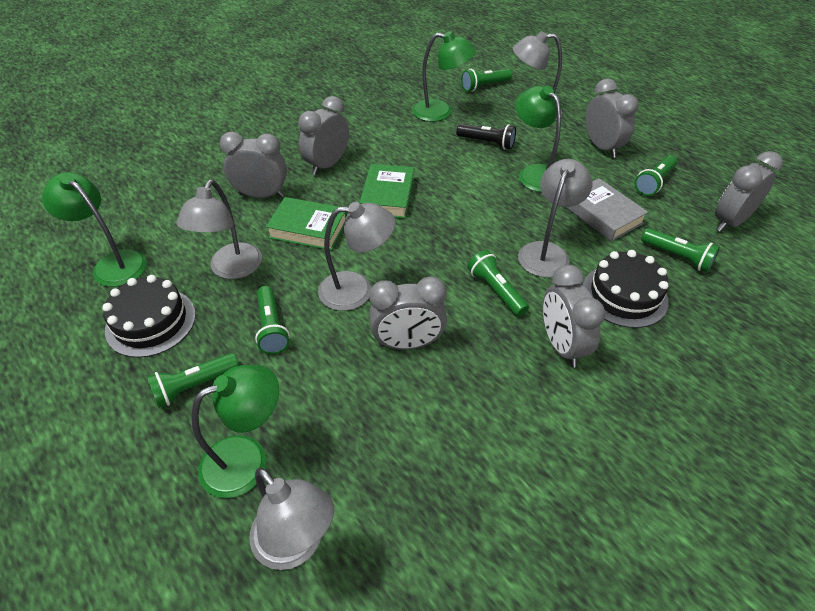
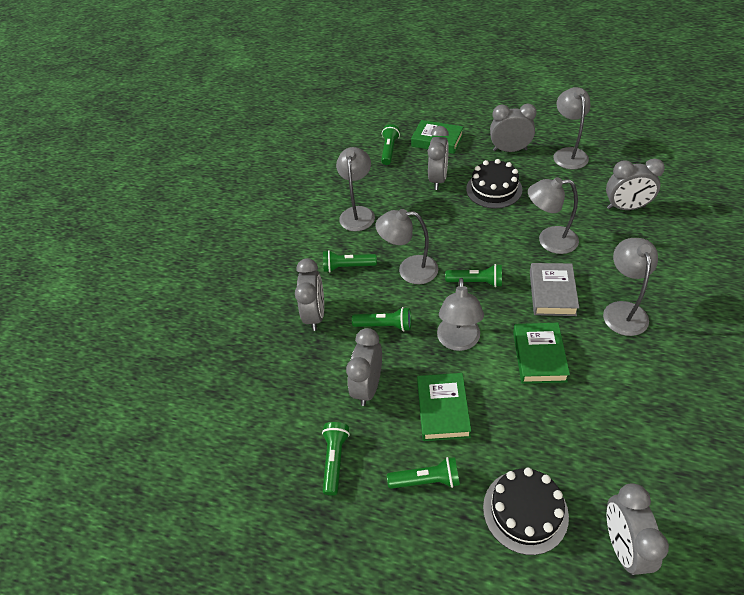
black flashlight: 1 -> 0
green book: 2 -> 3
green lamp: 4 -> 0
grey lamp: 5 -> 6

